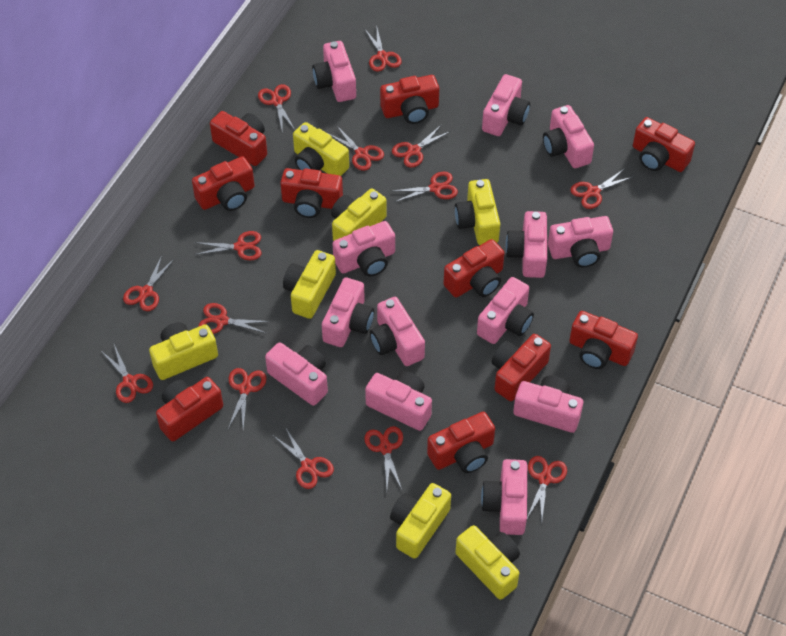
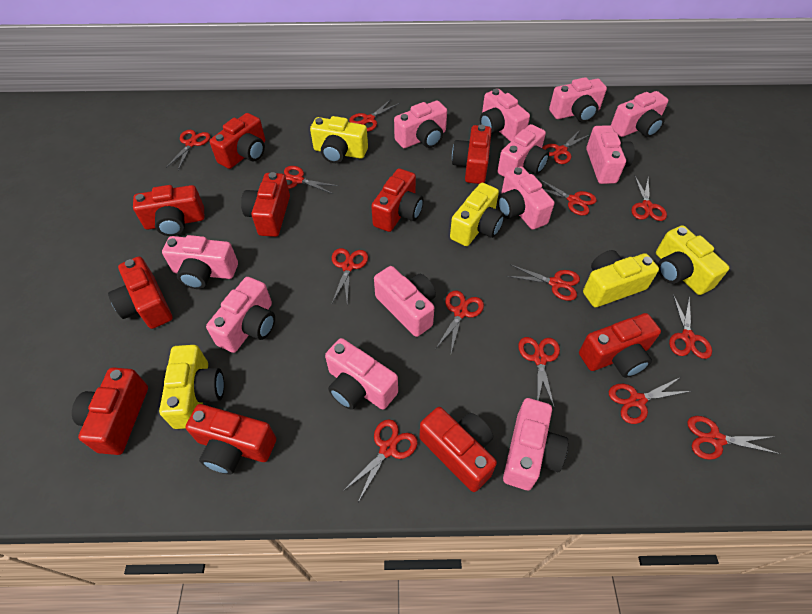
pink camera: 13 -> 12
yellow camera: 7 -> 5

